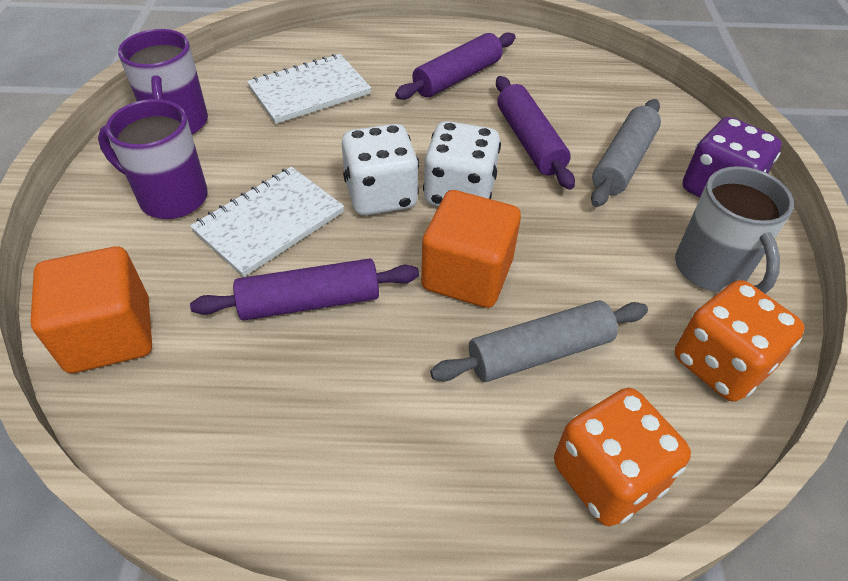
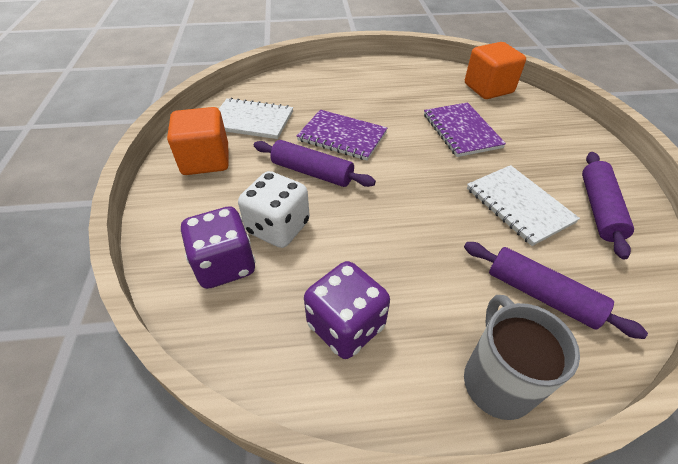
grey rolling pin: 2 -> 0
orange dice: 2 -> 0
purple dice: 1 -> 2
purple mug: 2 -> 0
purple notebook: 0 -> 2
white dice: 2 -> 1

